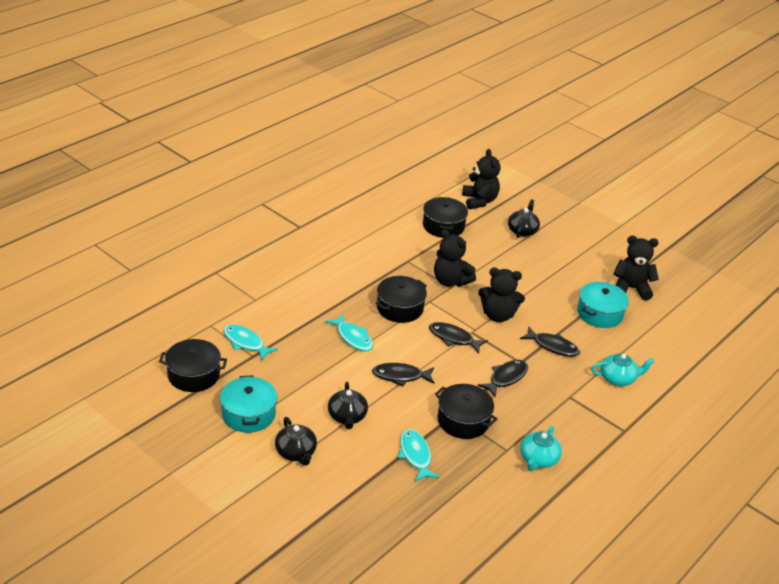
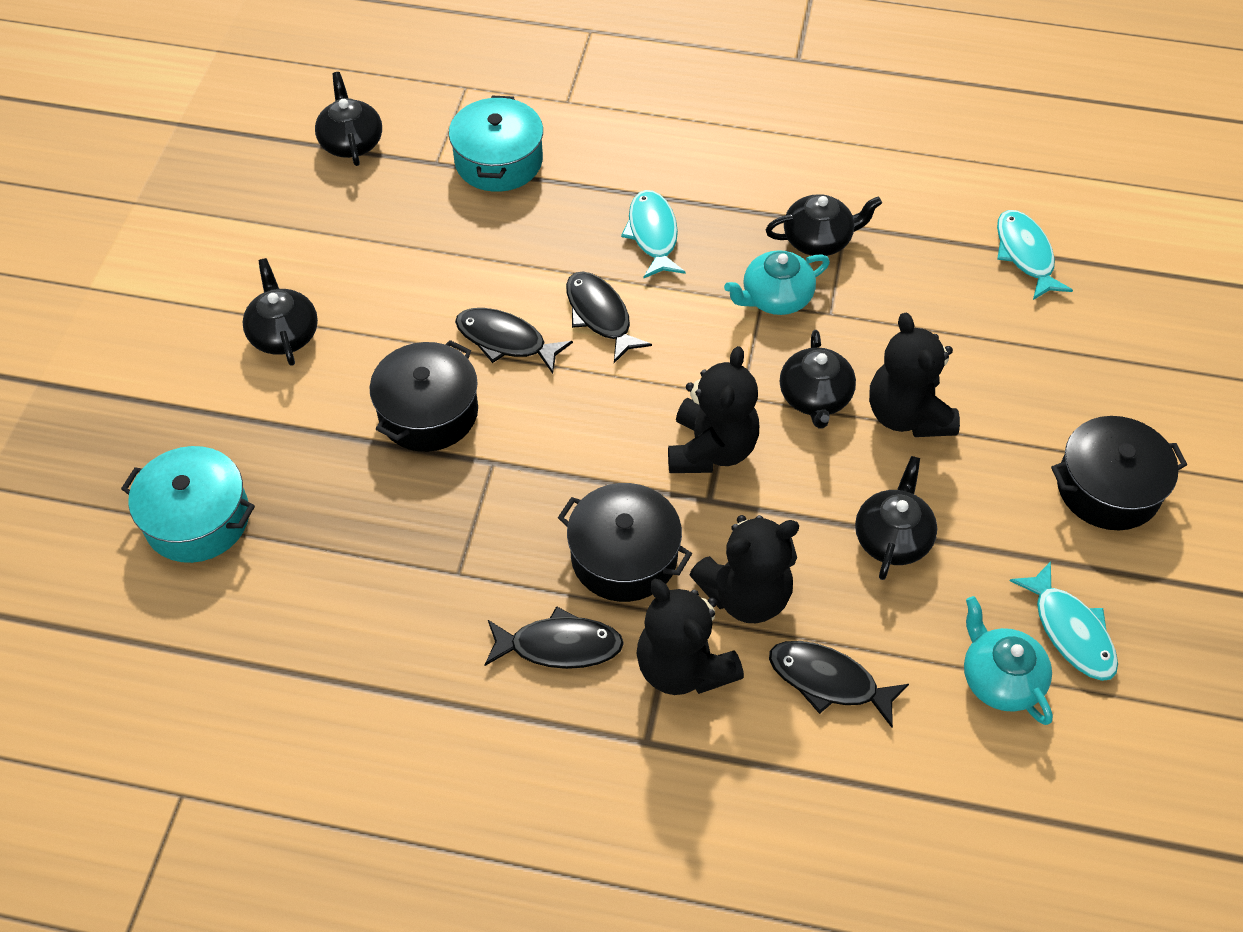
black pot: 4 -> 3
black teapot: 3 -> 5

